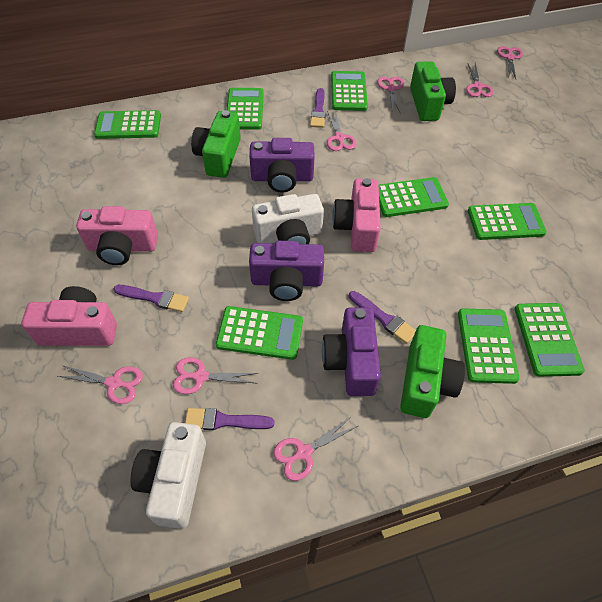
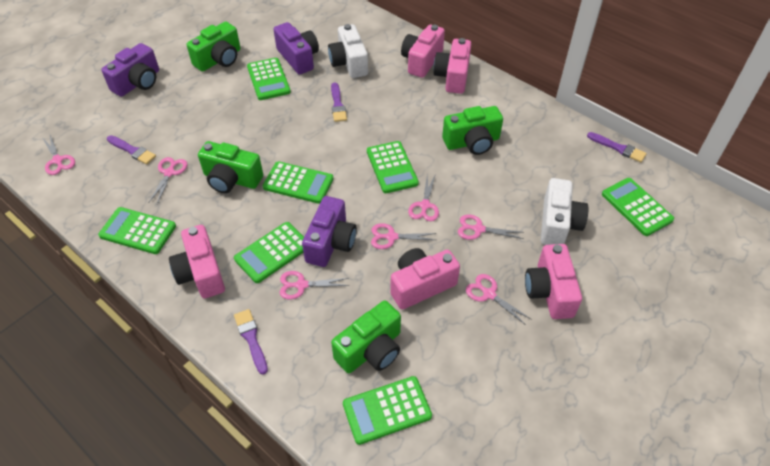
green calculator: 8 -> 7
green camera: 3 -> 4
pink camera: 3 -> 5

